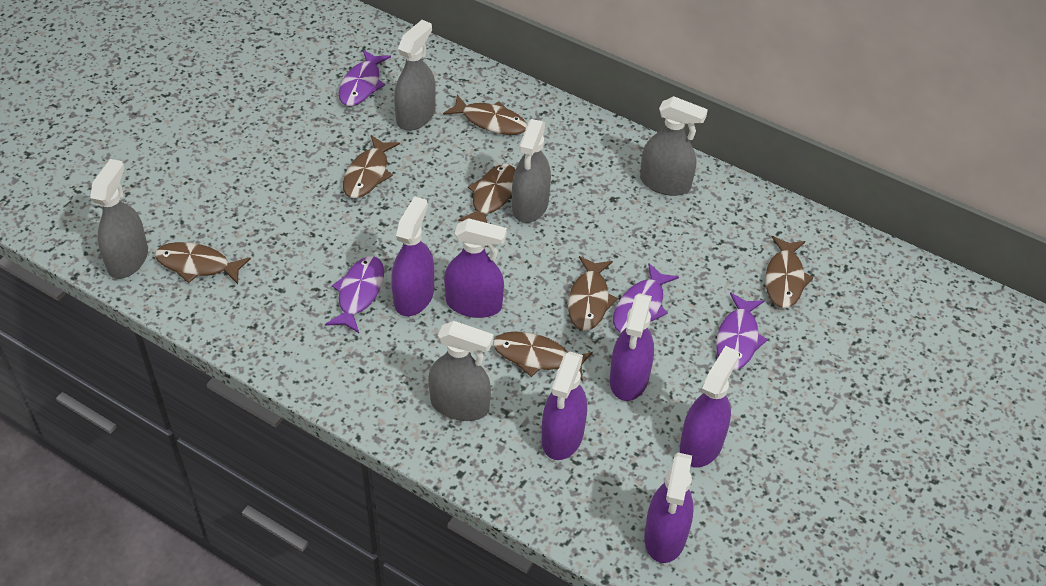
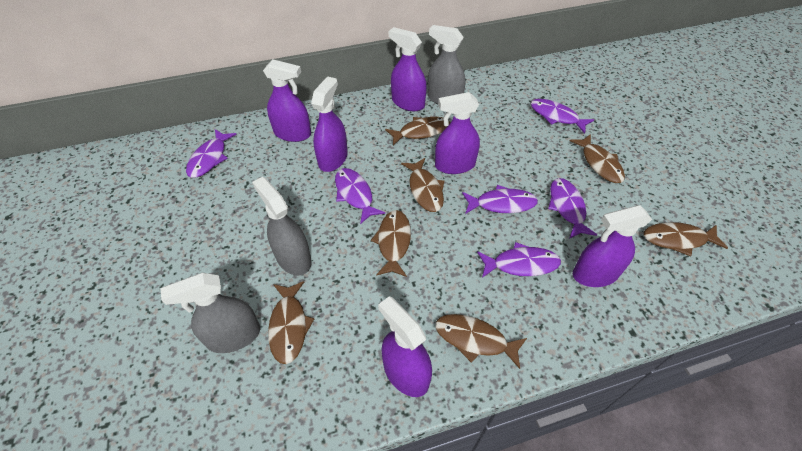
grey spray bottle: 5 -> 3
purple fish: 4 -> 6

